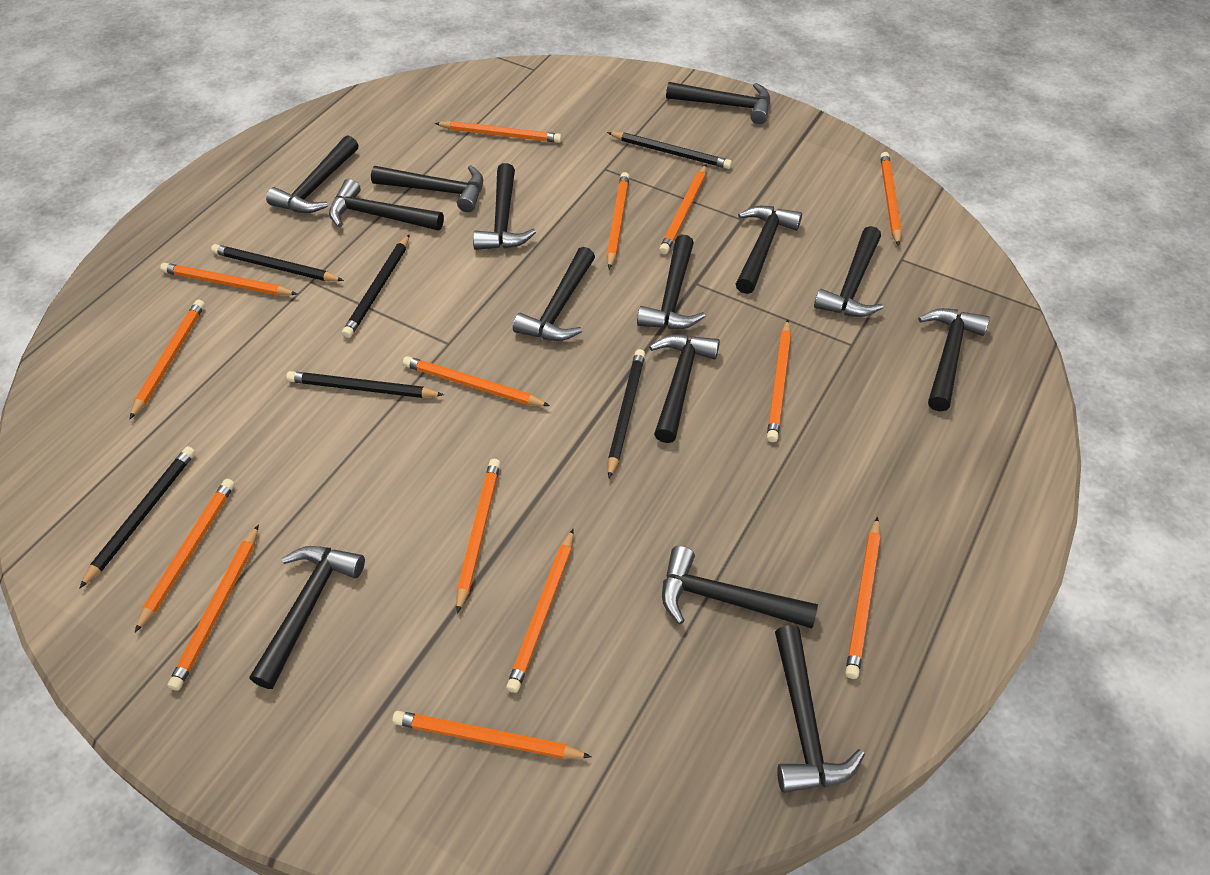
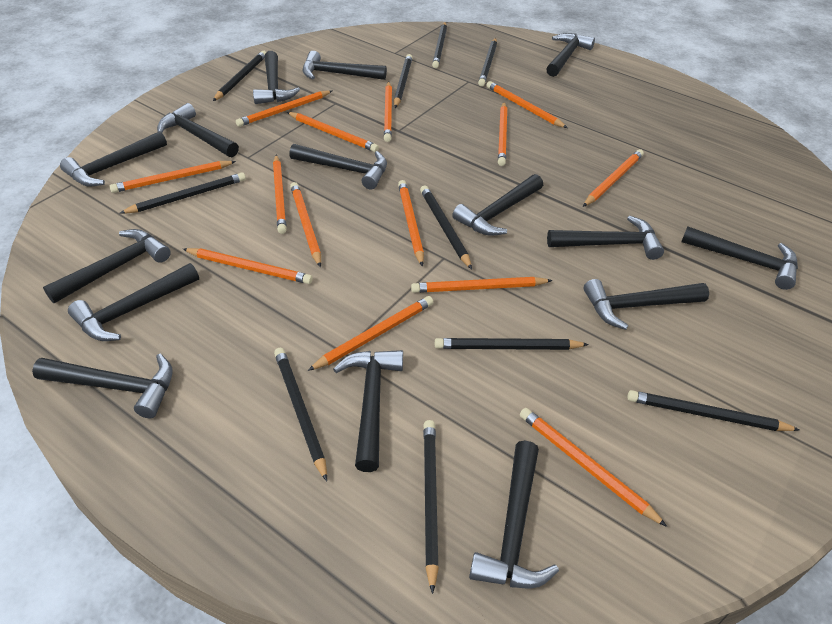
black hammer: 14 -> 15
black pencil: 6 -> 10

